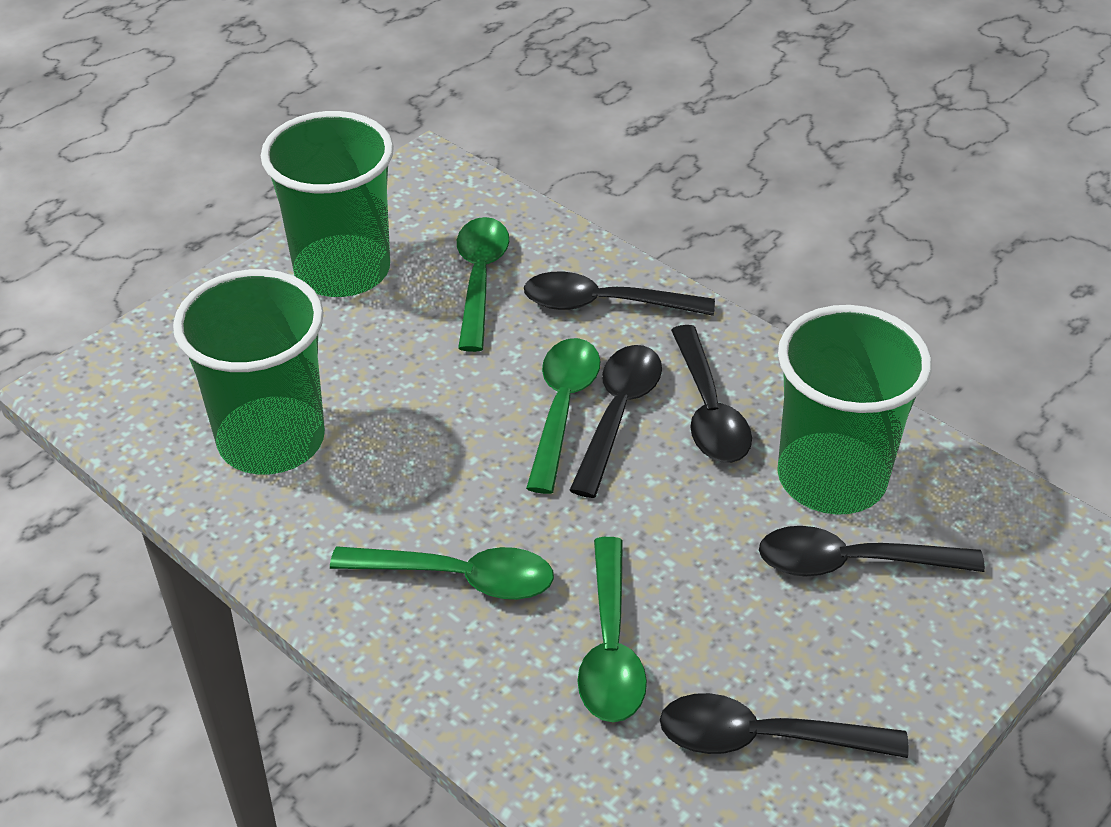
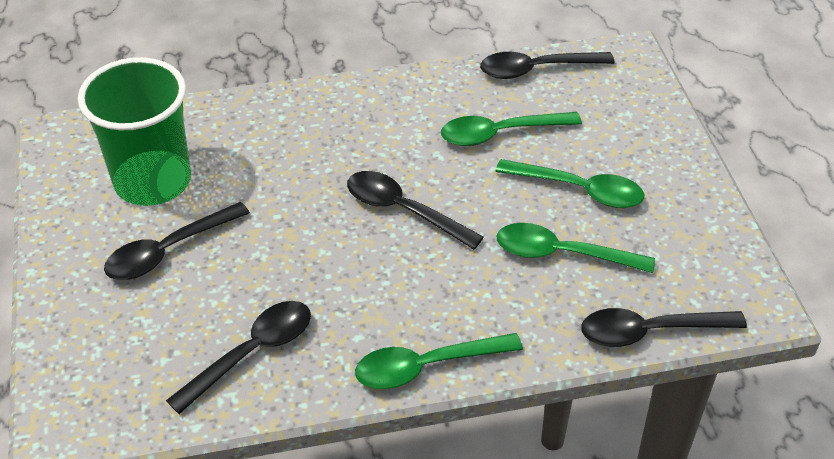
green cup: 3 -> 1

